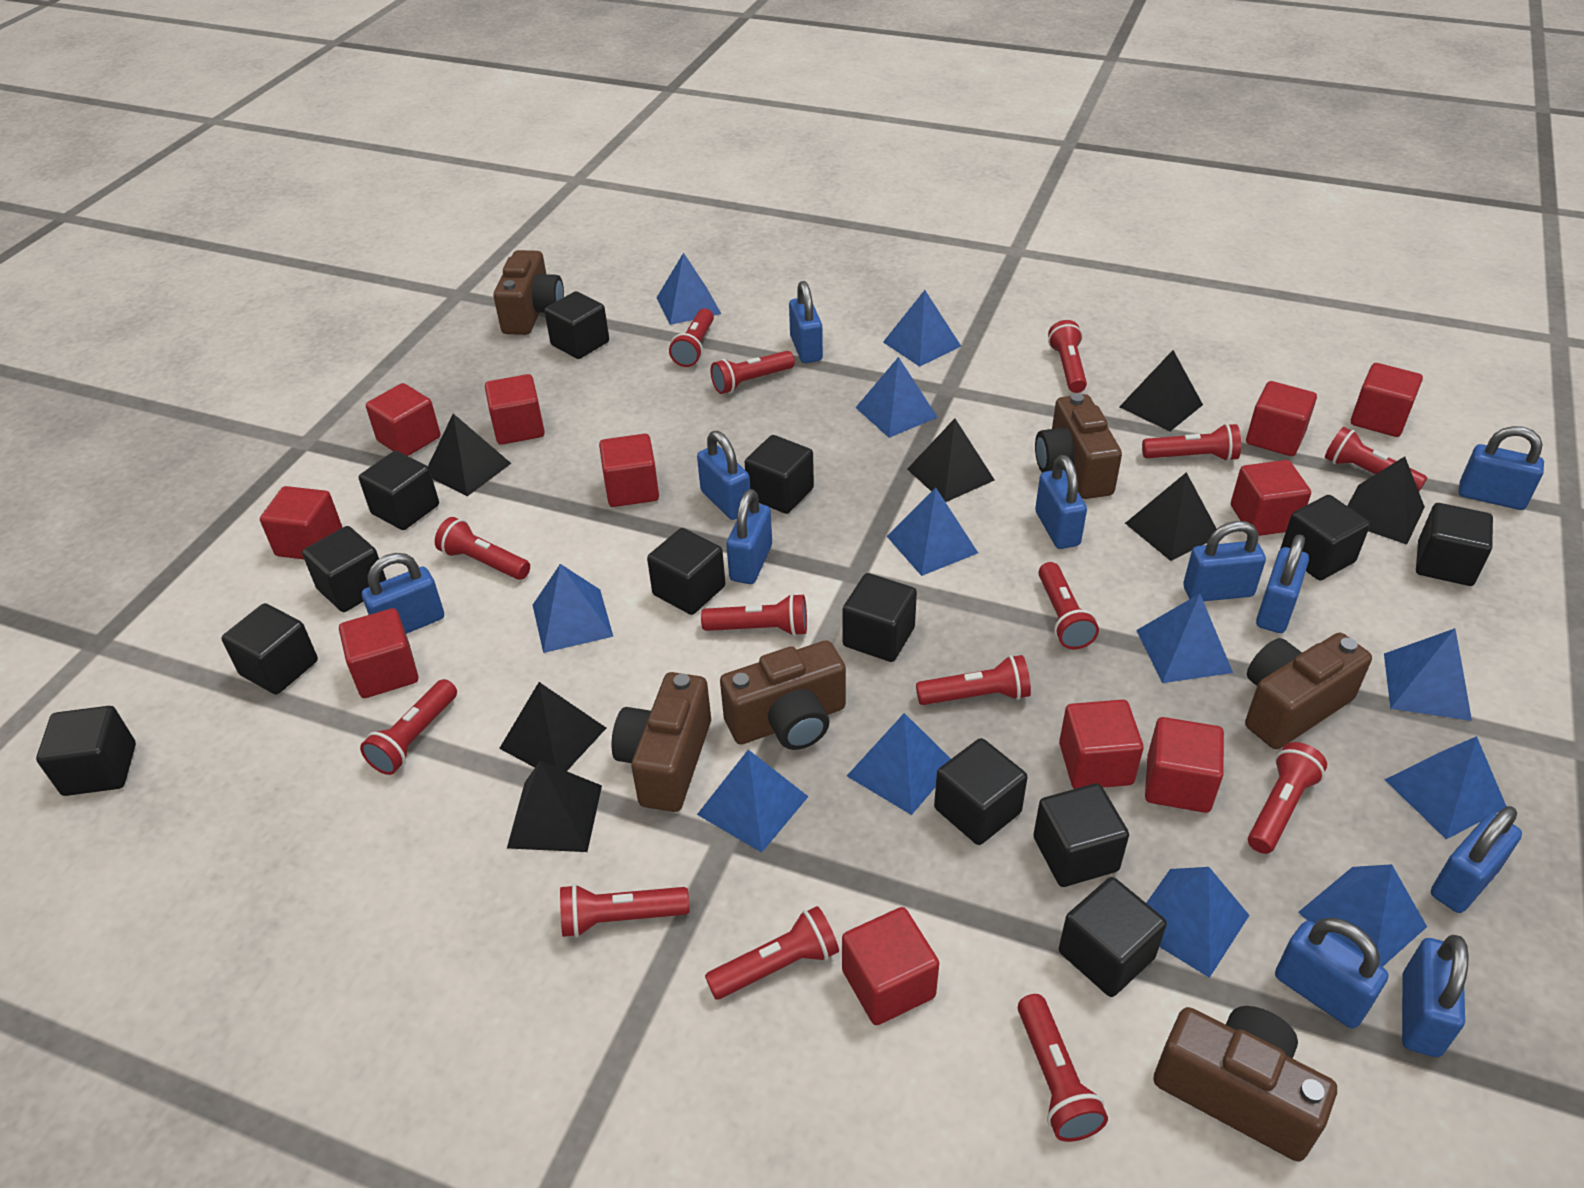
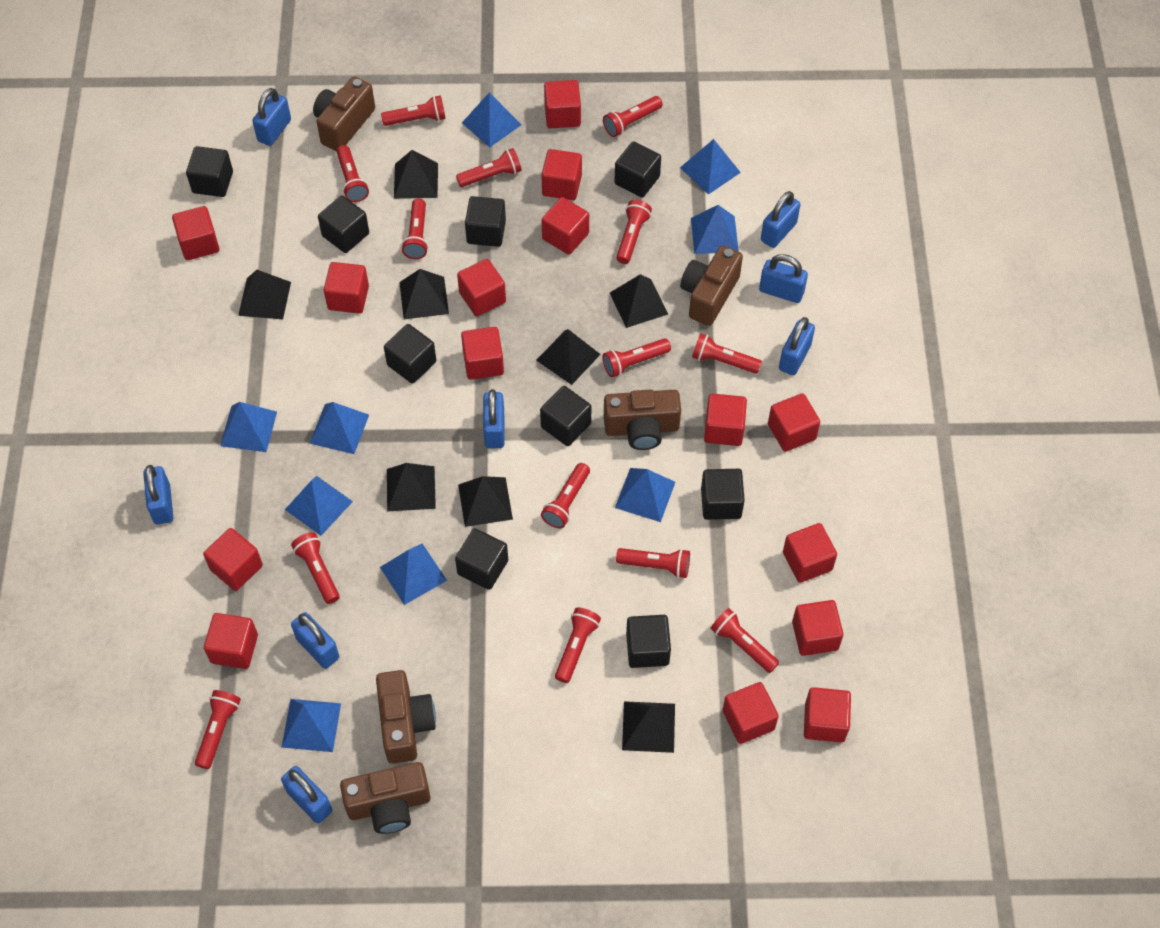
black cube: 13 -> 9
black pyramid: 7 -> 8
blue padlock: 11 -> 8
blue pyramid: 12 -> 9
brown camera: 6 -> 5
red cube: 11 -> 15

